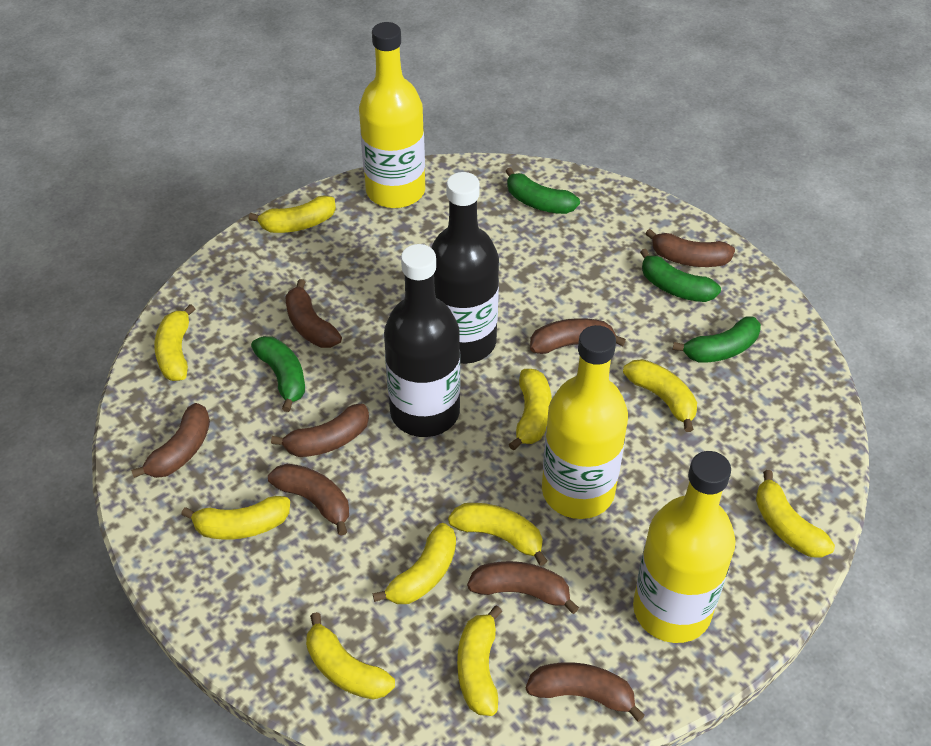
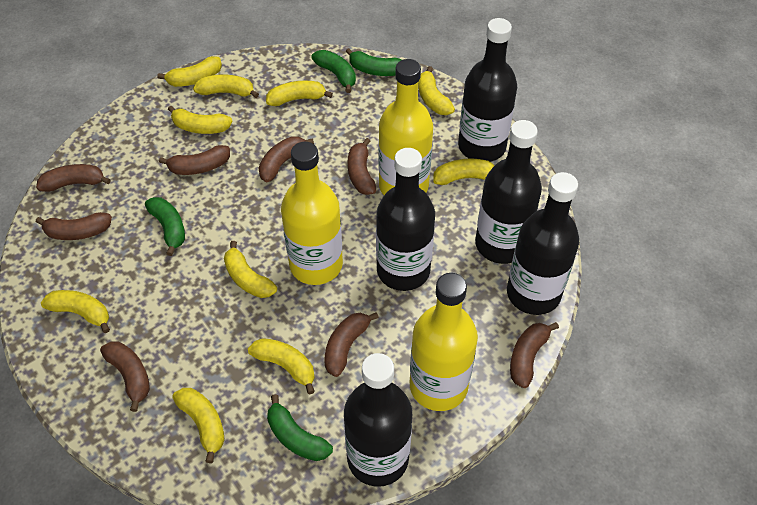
black bottle: 2 -> 5

